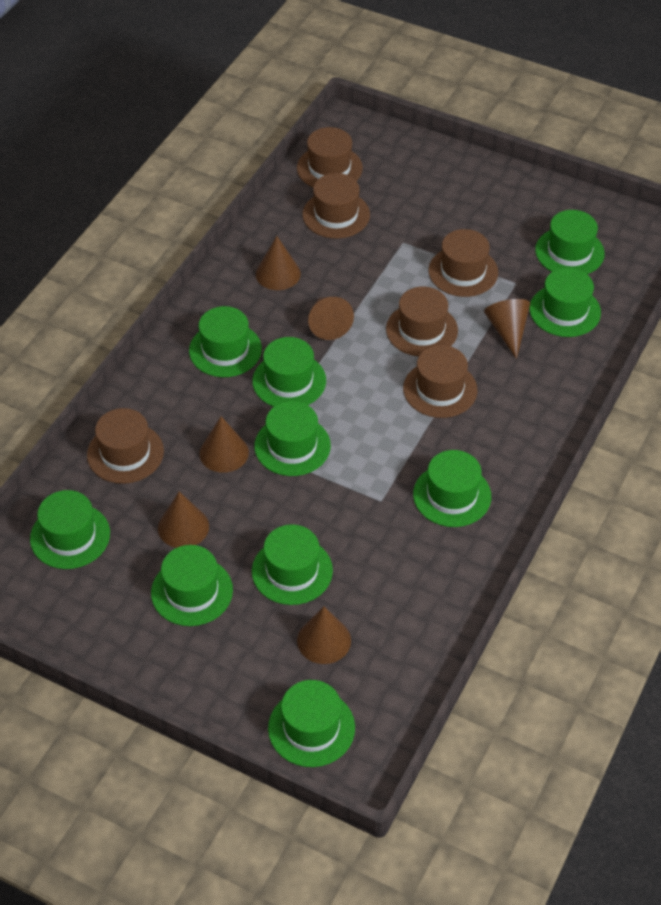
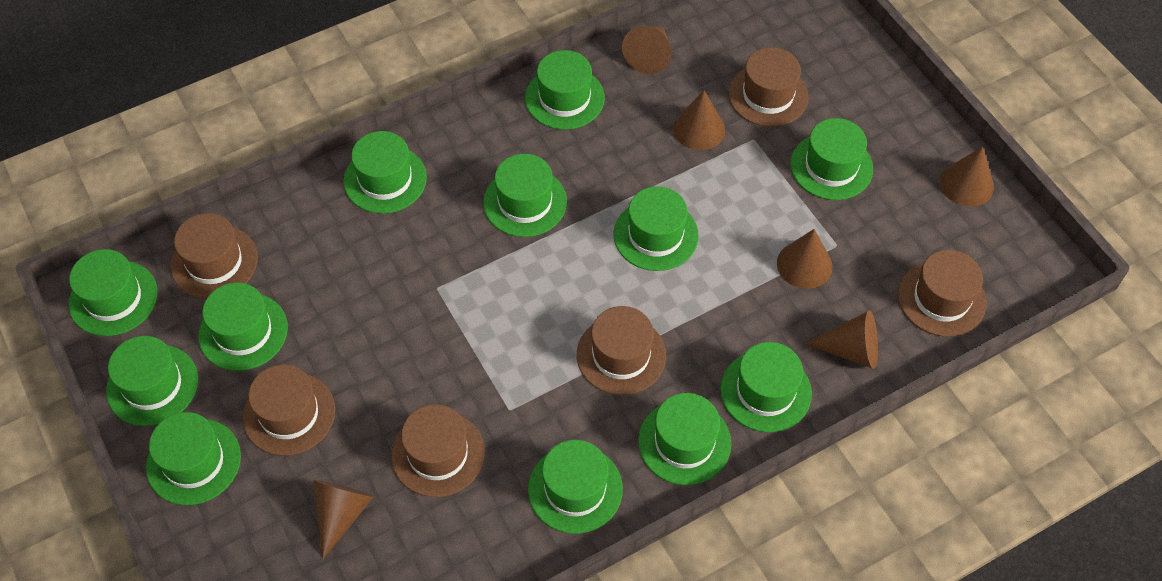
green hat: 10 -> 12

